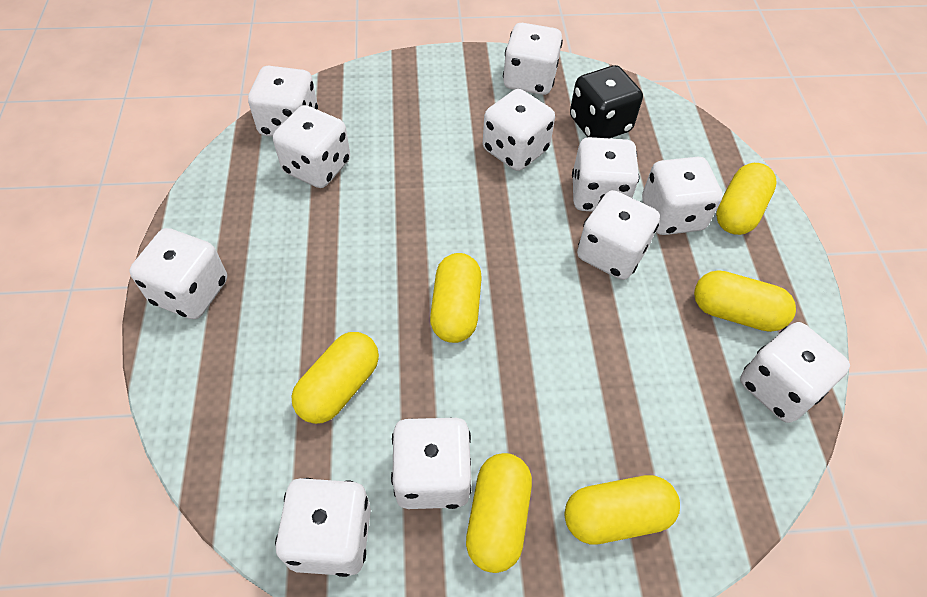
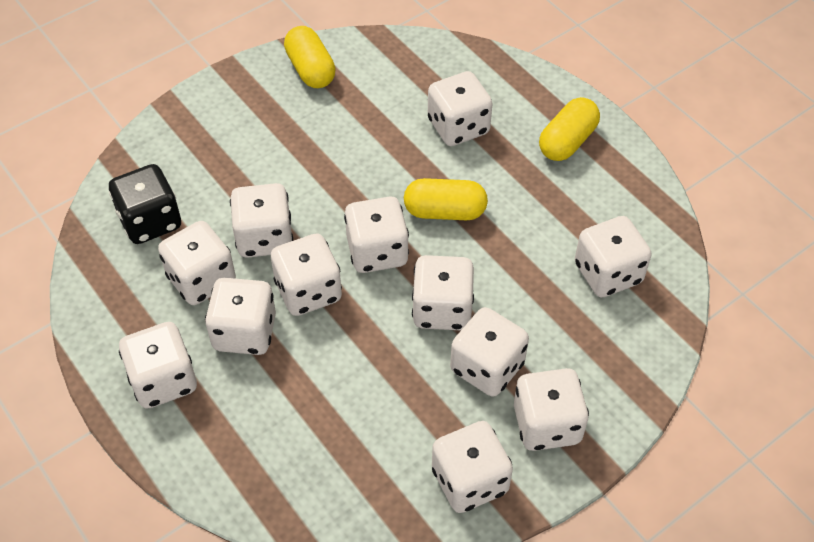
white dice: 11 -> 12
yellow capsule: 6 -> 3

